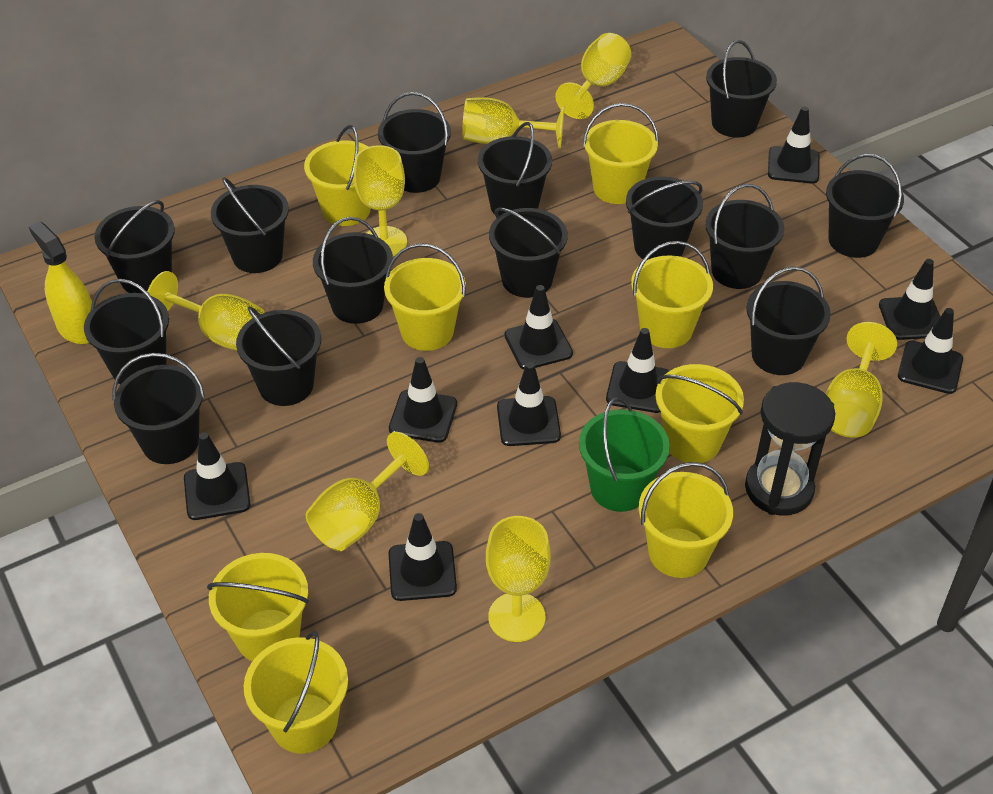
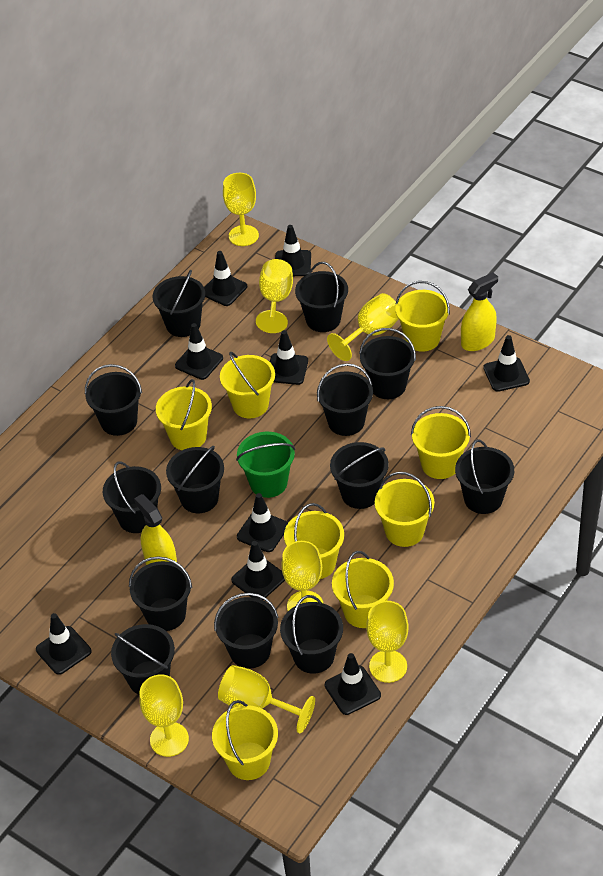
black bucket: 14 -> 13
black hourglass: 1 -> 0
yellow spray bottle: 1 -> 2

